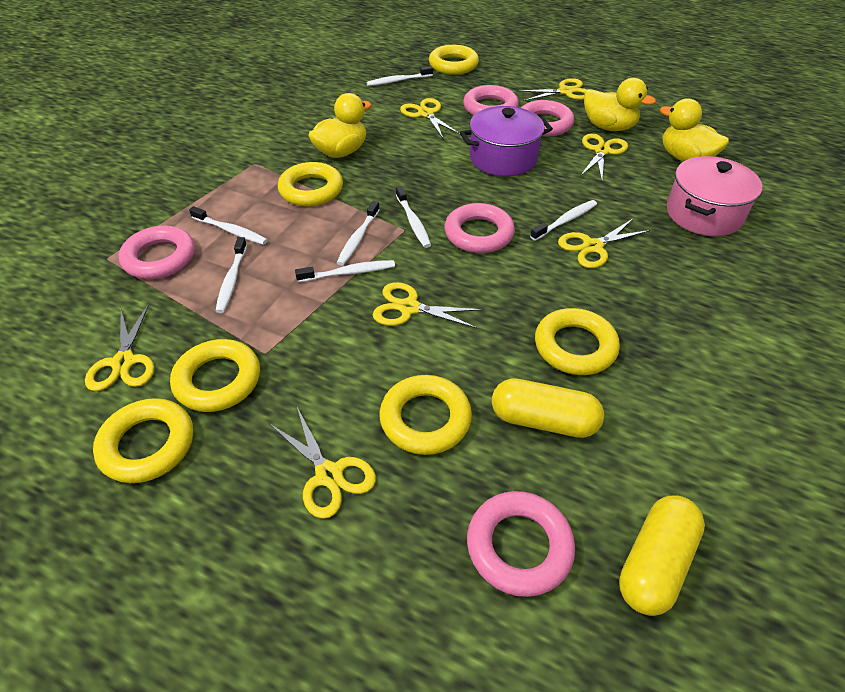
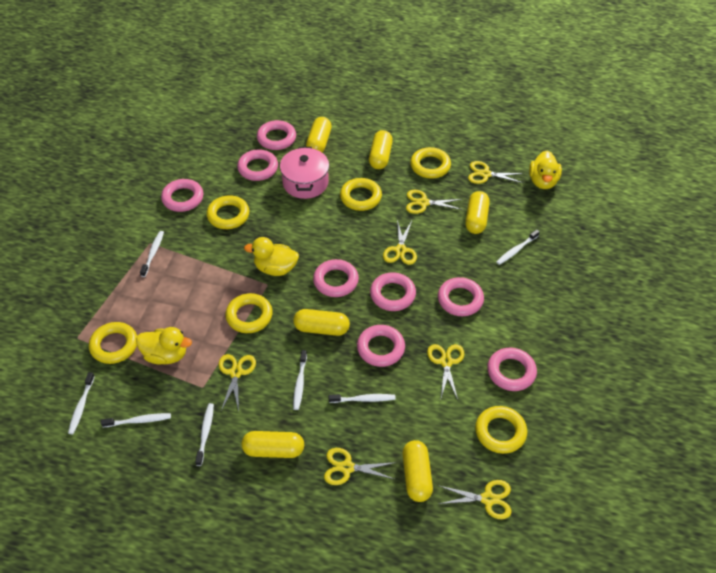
pink ring: 5 -> 8
purple pot: 1 -> 0
yellow capsule: 2 -> 6

